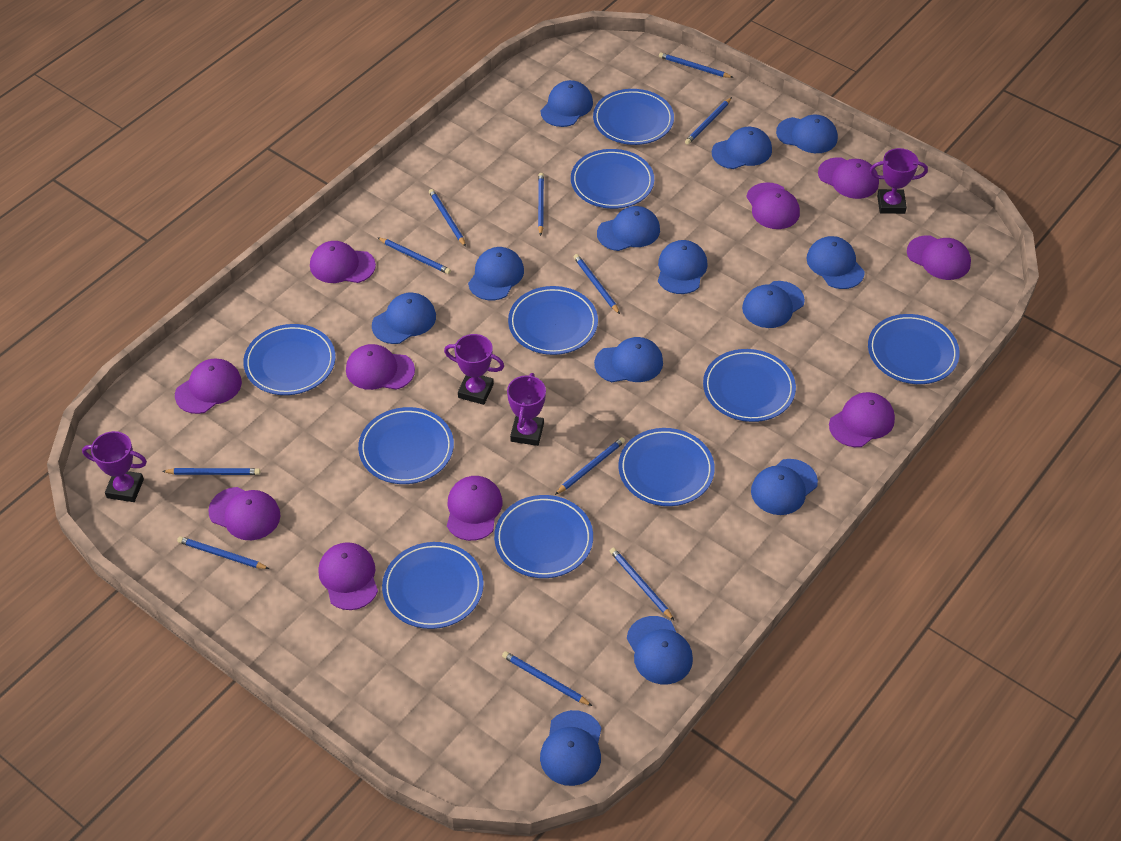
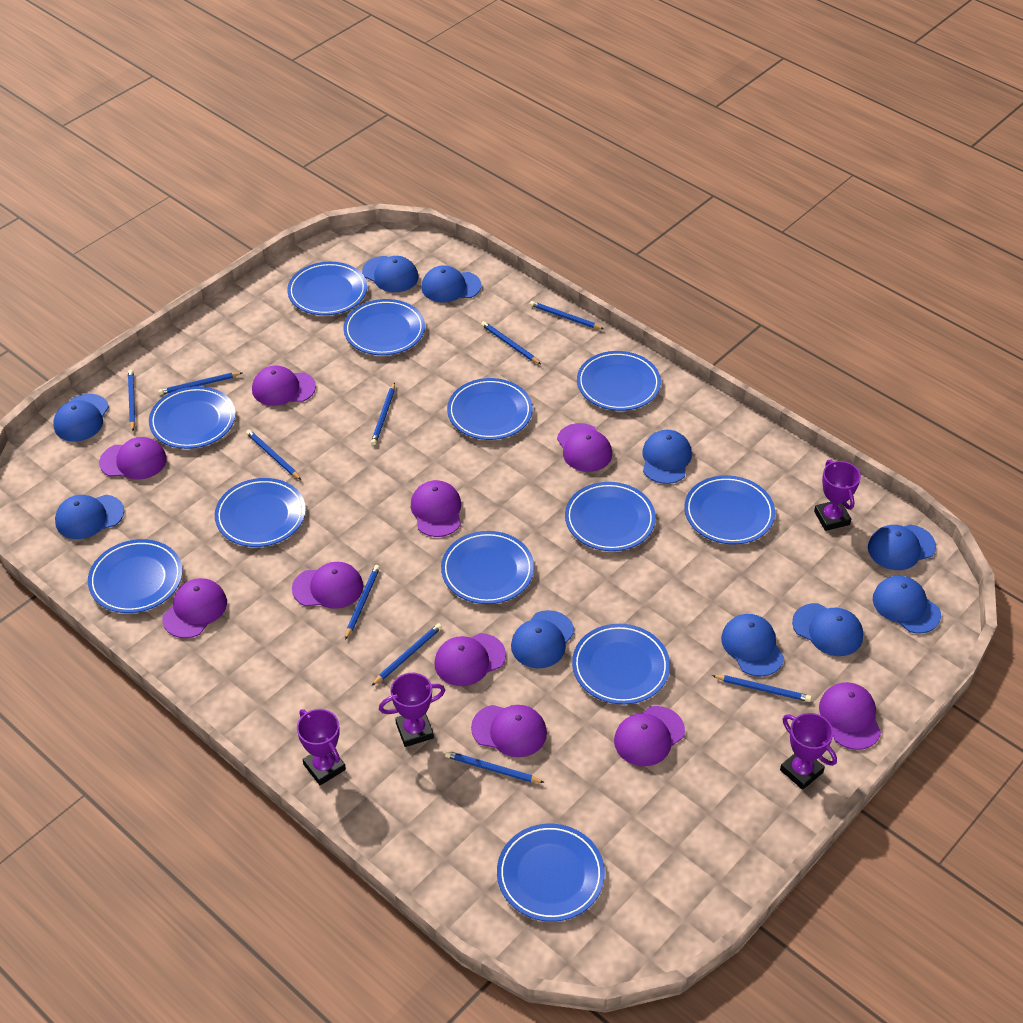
blue cap: 13 -> 10
blue pencil: 11 -> 10
blue plate: 10 -> 12

